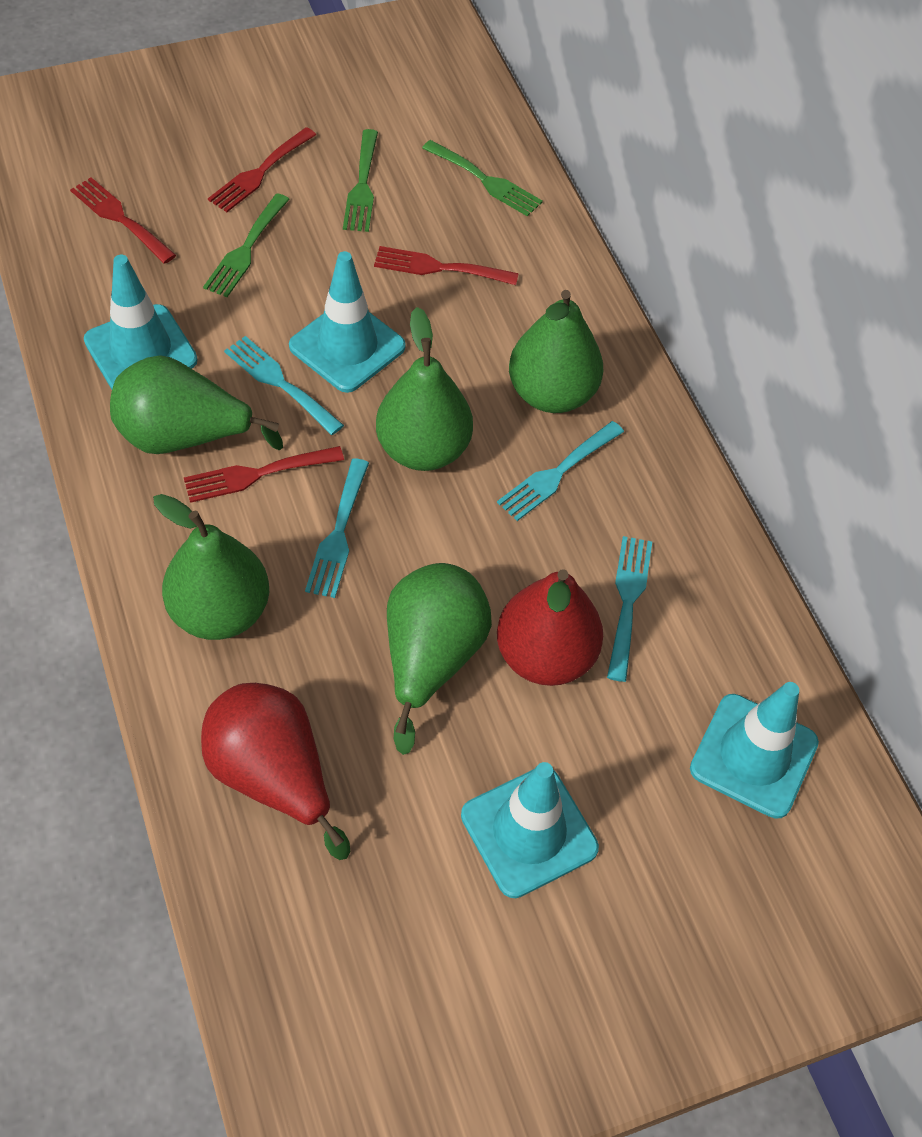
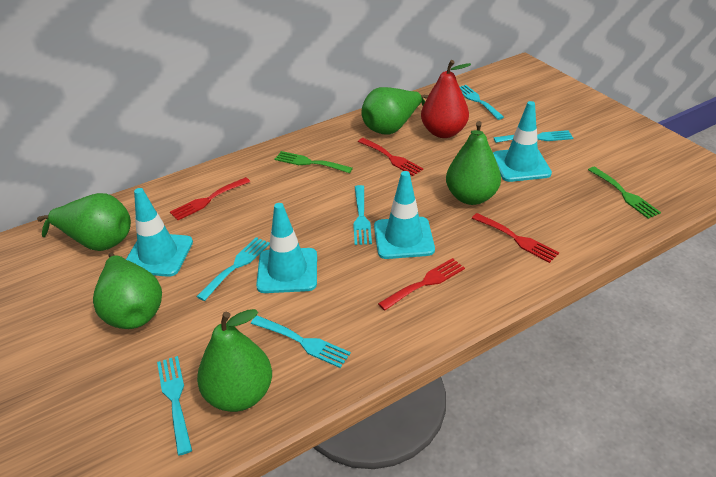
green fork: 3 -> 2
red pear: 2 -> 1
turquoise fork: 4 -> 6

